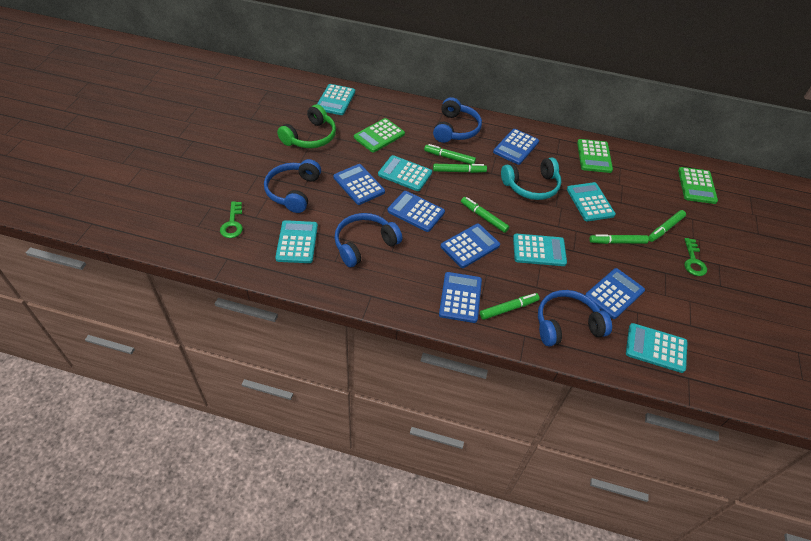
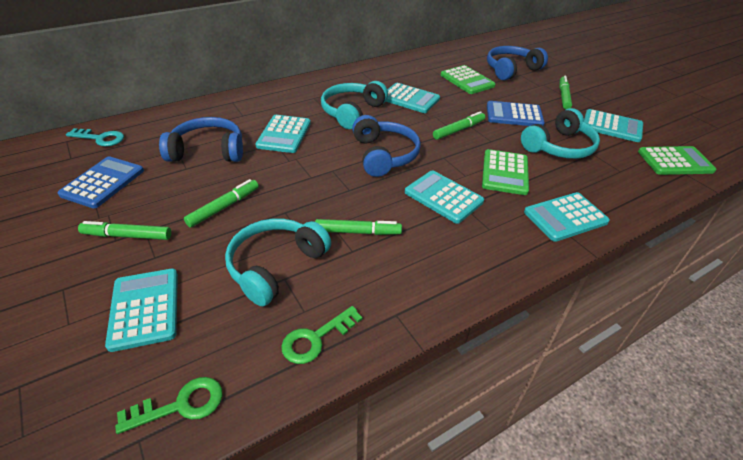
blue calculator: 6 -> 2
blue headphones: 4 -> 3
green headphones: 1 -> 0
green marker: 6 -> 5
turquoise headphones: 1 -> 3
turquoise key: 0 -> 1

